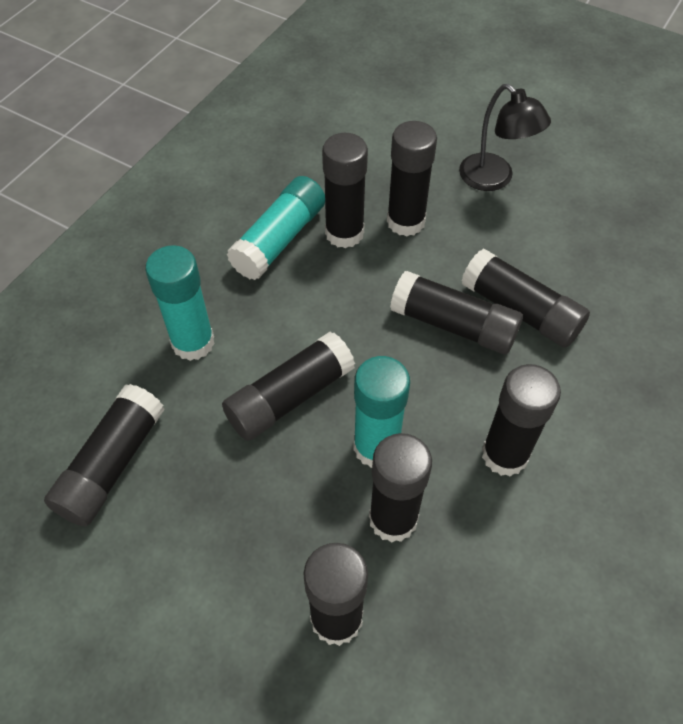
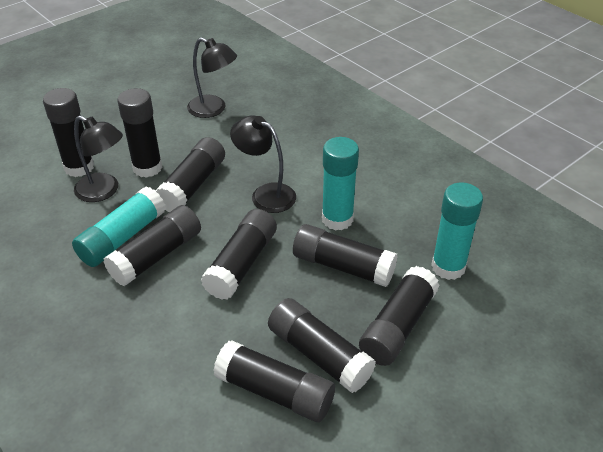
black lamp: 1 -> 3

